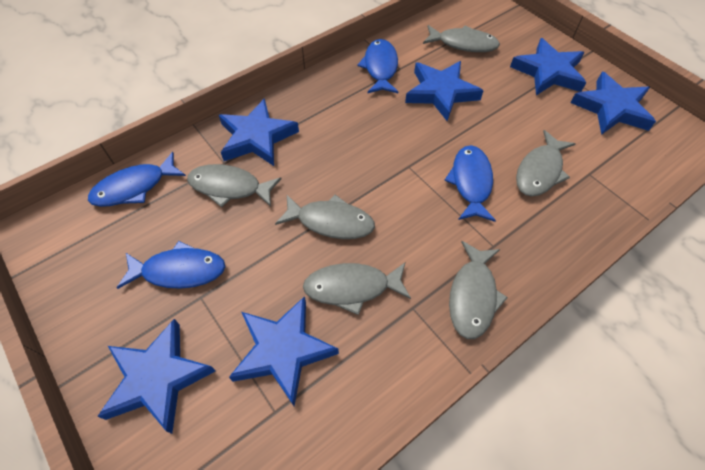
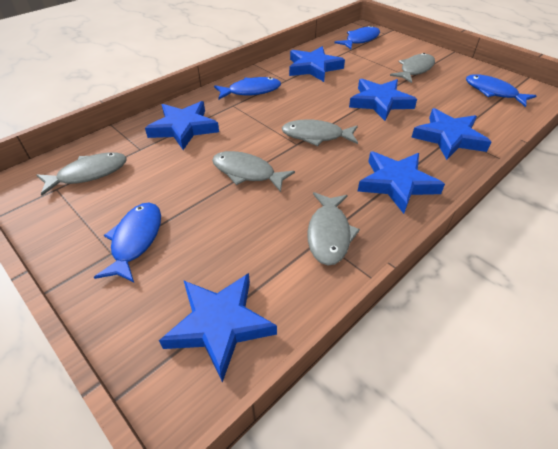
grey fish: 6 -> 5

